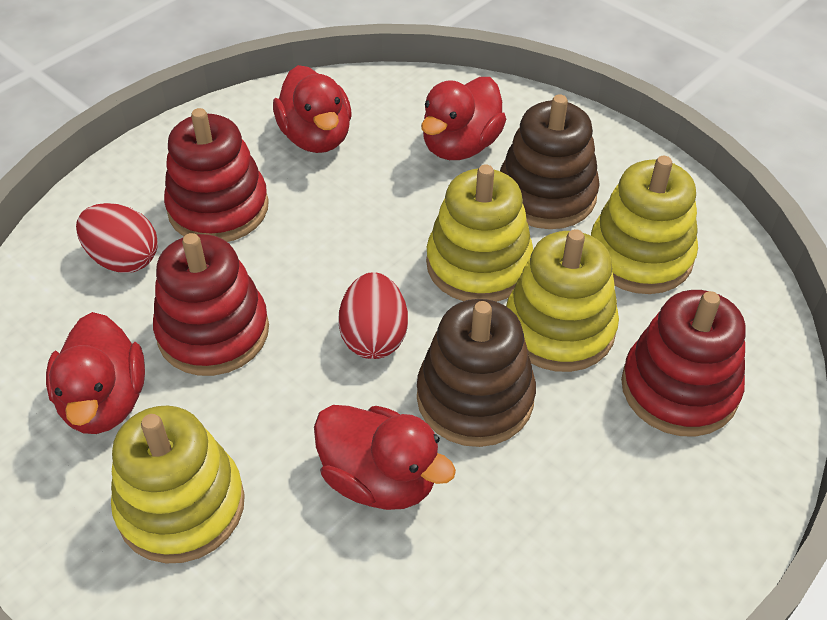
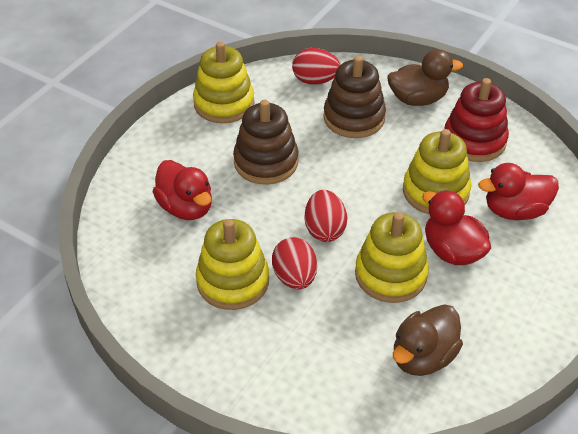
brown duck: 0 -> 2
red duck: 4 -> 3
red egg: 2 -> 3
red stacking toy: 3 -> 1

